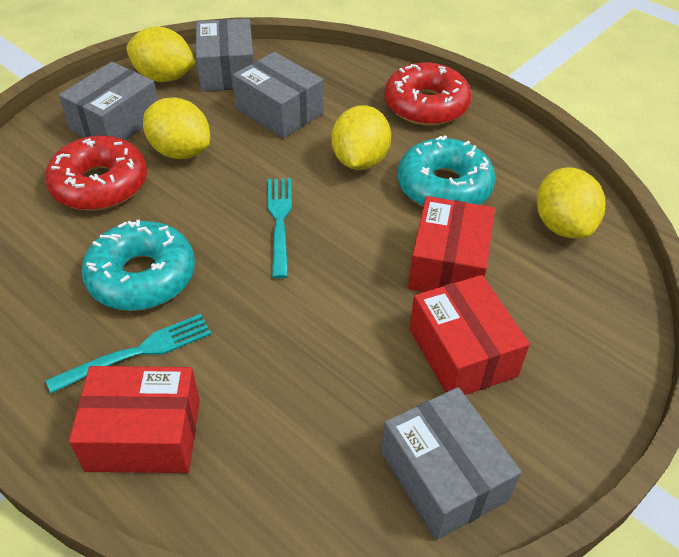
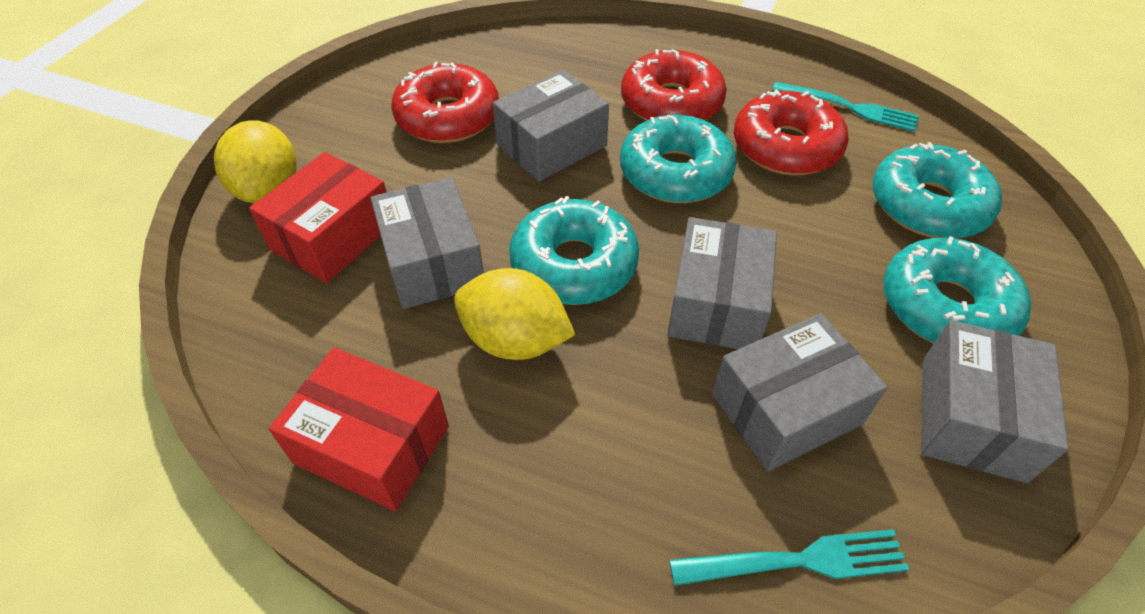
grey box: 4 -> 5
red box: 3 -> 2
red donut: 2 -> 3
turquoise donut: 2 -> 4
yellow lemon: 4 -> 2

